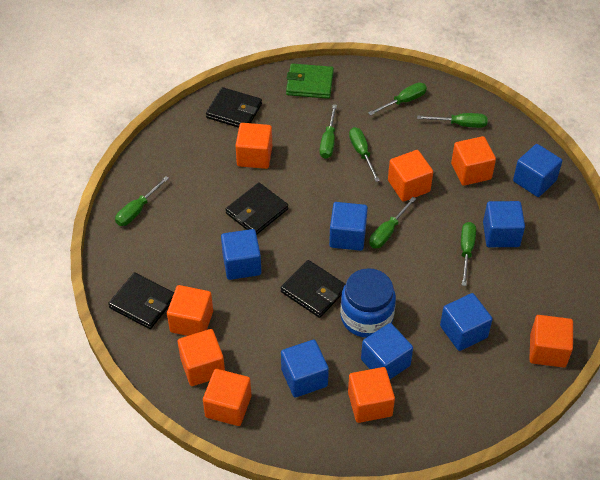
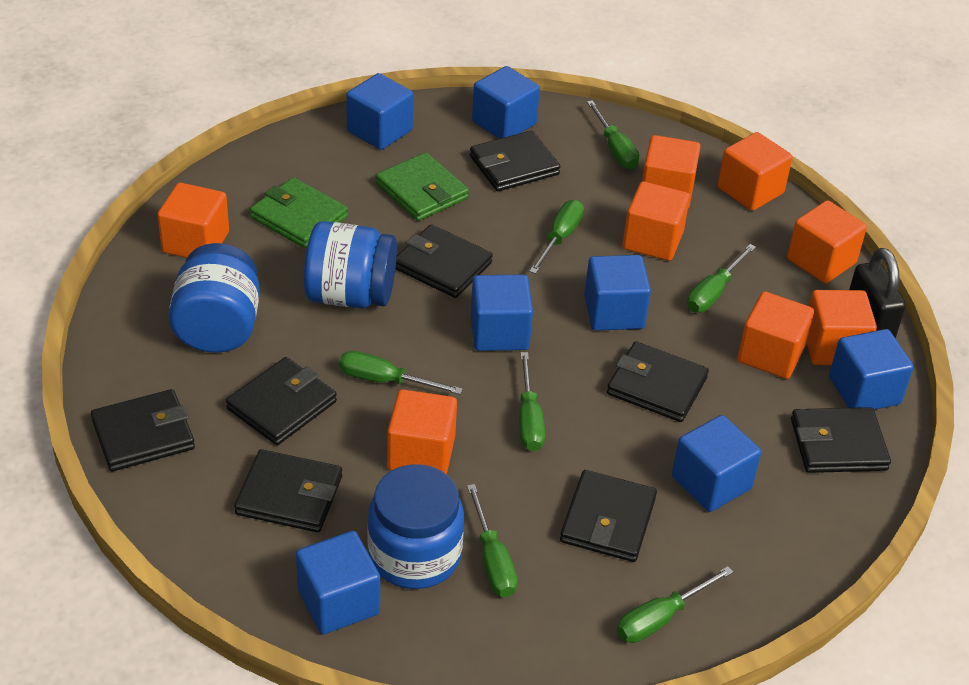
black padlock: 0 -> 1
black wallet: 4 -> 8
blue jar: 1 -> 3
green wallet: 1 -> 2

